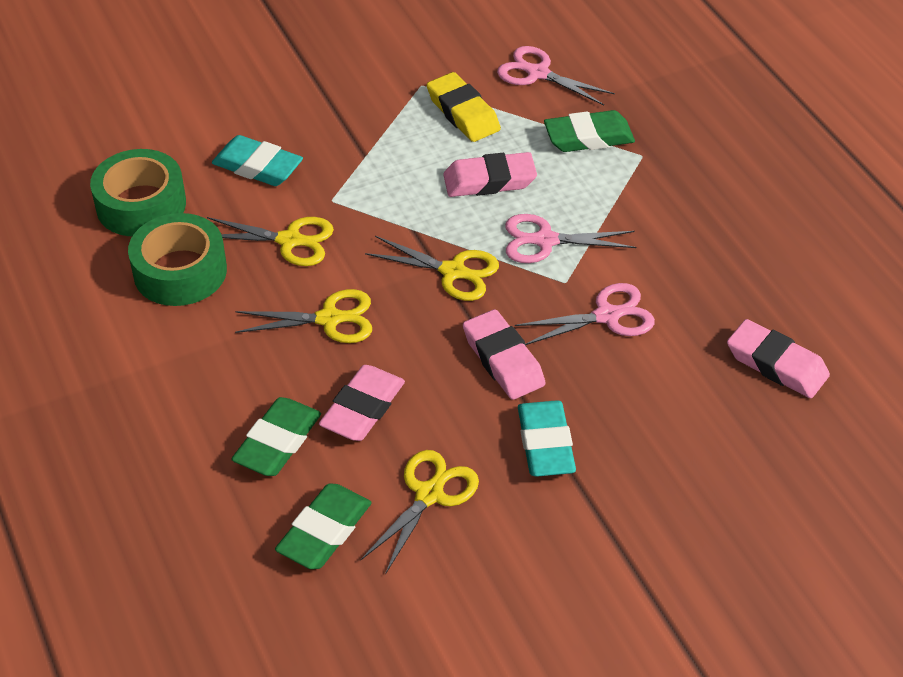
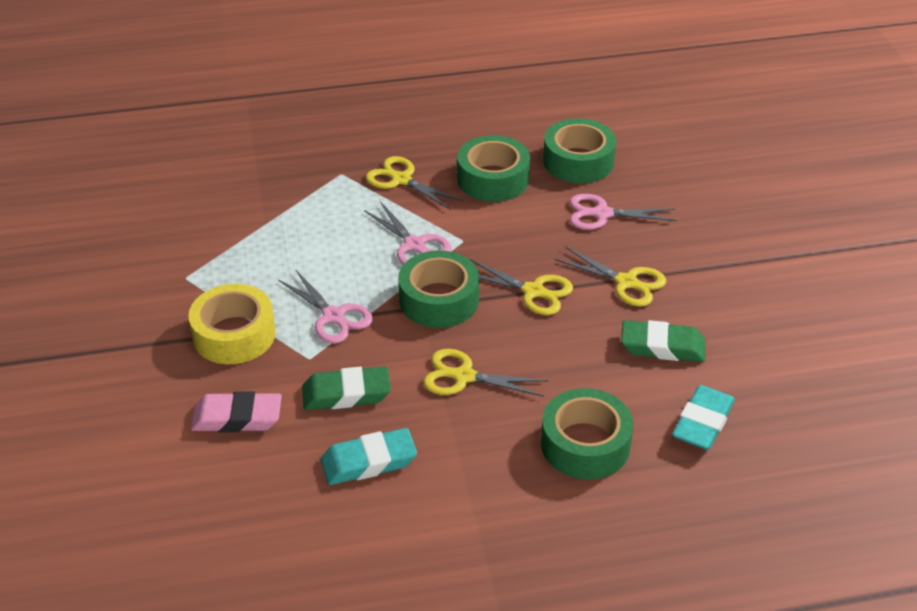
green eraser: 3 -> 2
green tape: 2 -> 4
pink eraser: 4 -> 1
yellow eraser: 1 -> 0
yellow tape: 0 -> 1

